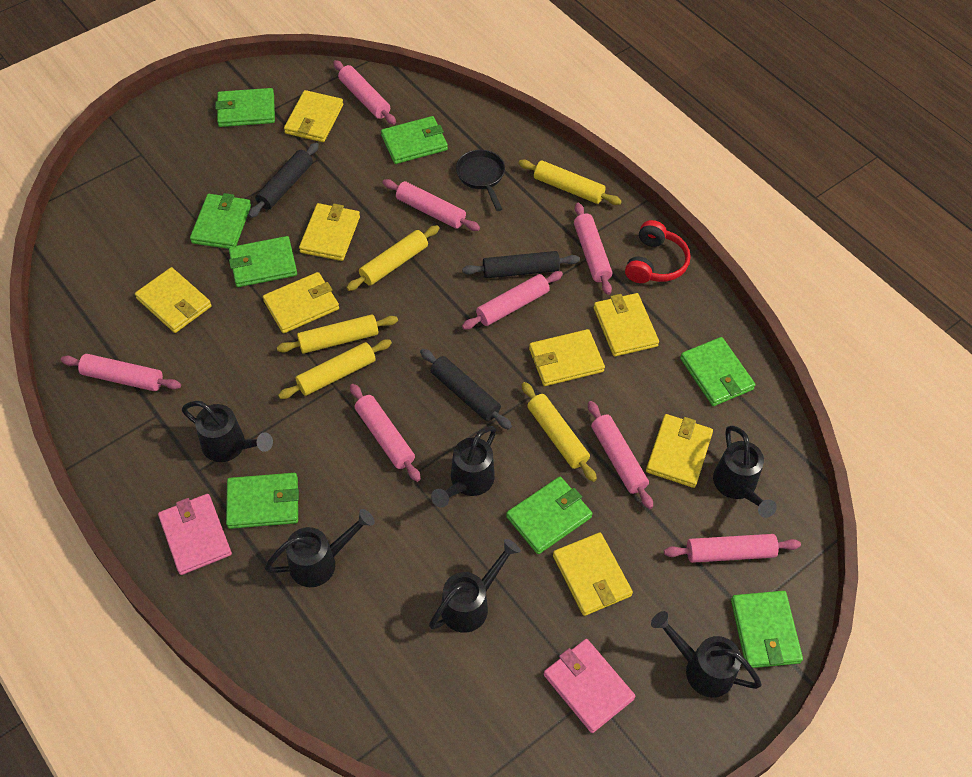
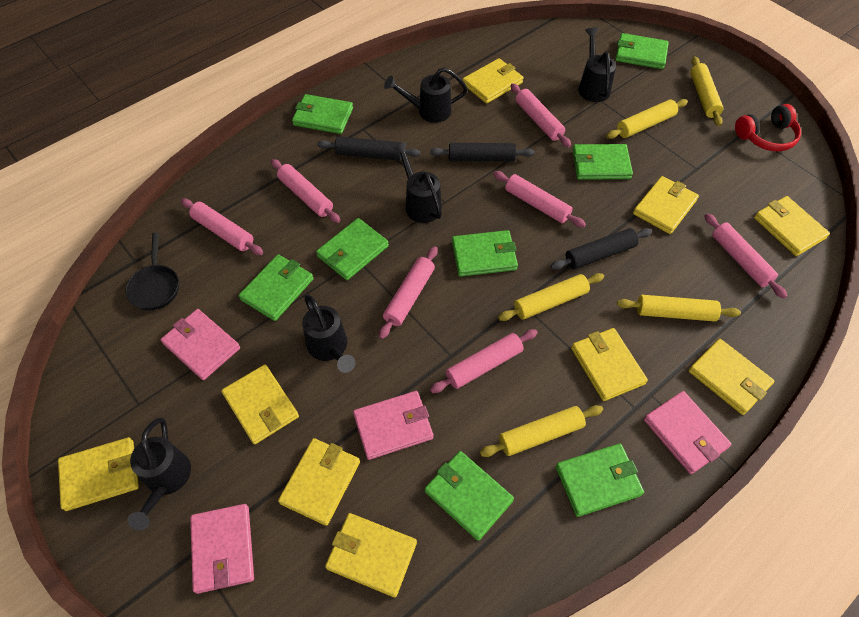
black watering can: 6 -> 5
pink rolling pin: 8 -> 7
pink wallet: 2 -> 4
yellow wallet: 8 -> 9

